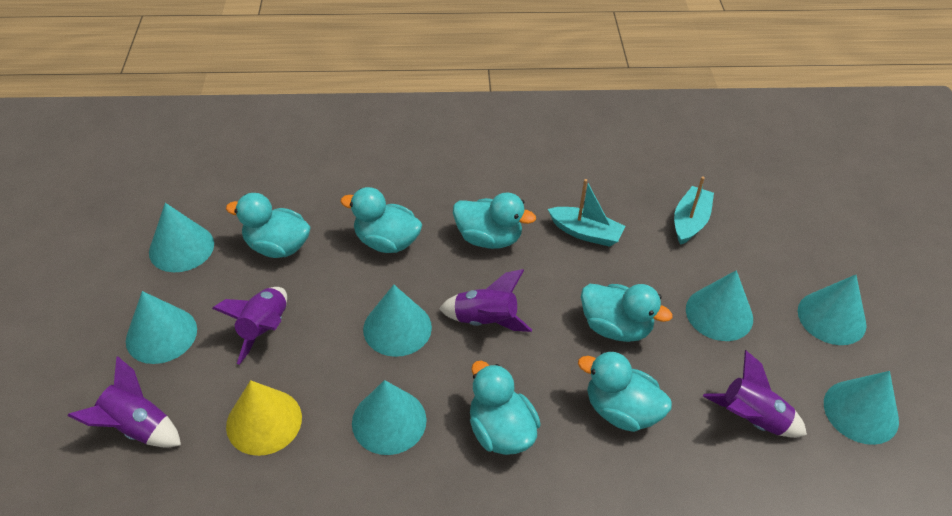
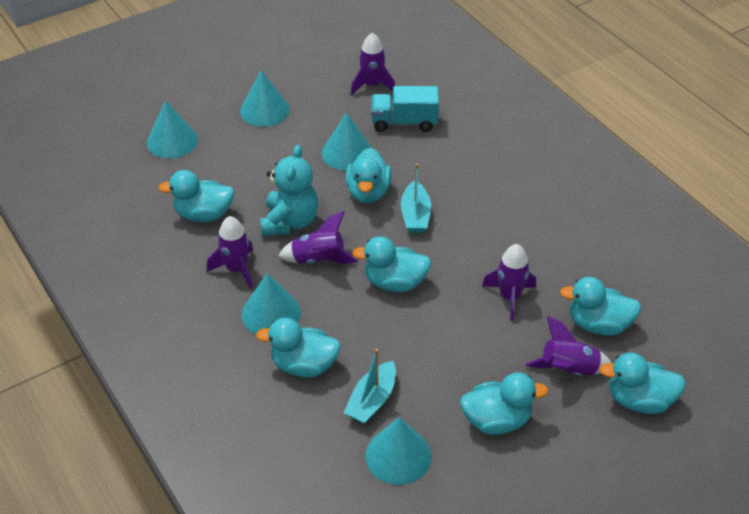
purple rocket: 4 -> 5
turquoise cone: 7 -> 5
turquoise duck: 6 -> 7
turquoise teddy bear: 0 -> 1
turquoise truck: 0 -> 1
yellow cone: 1 -> 0

